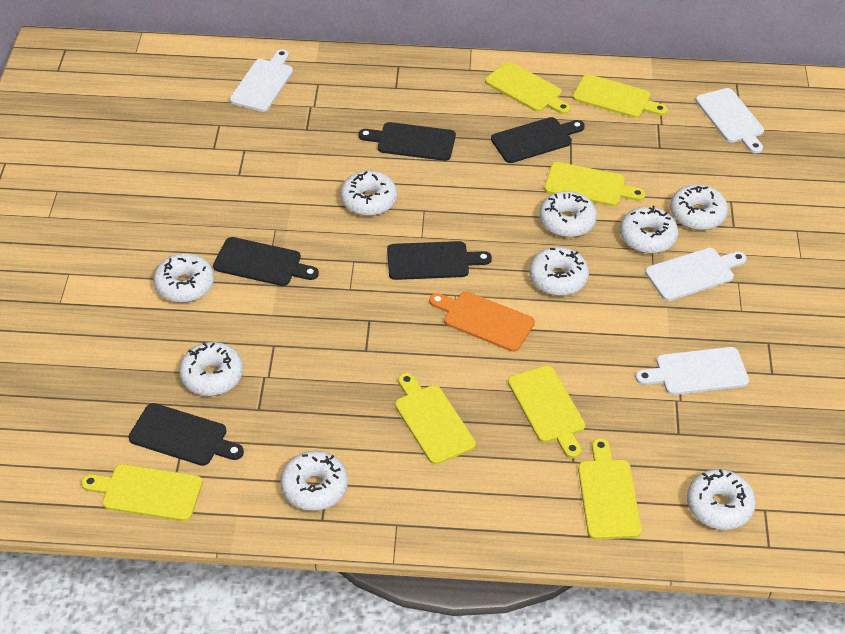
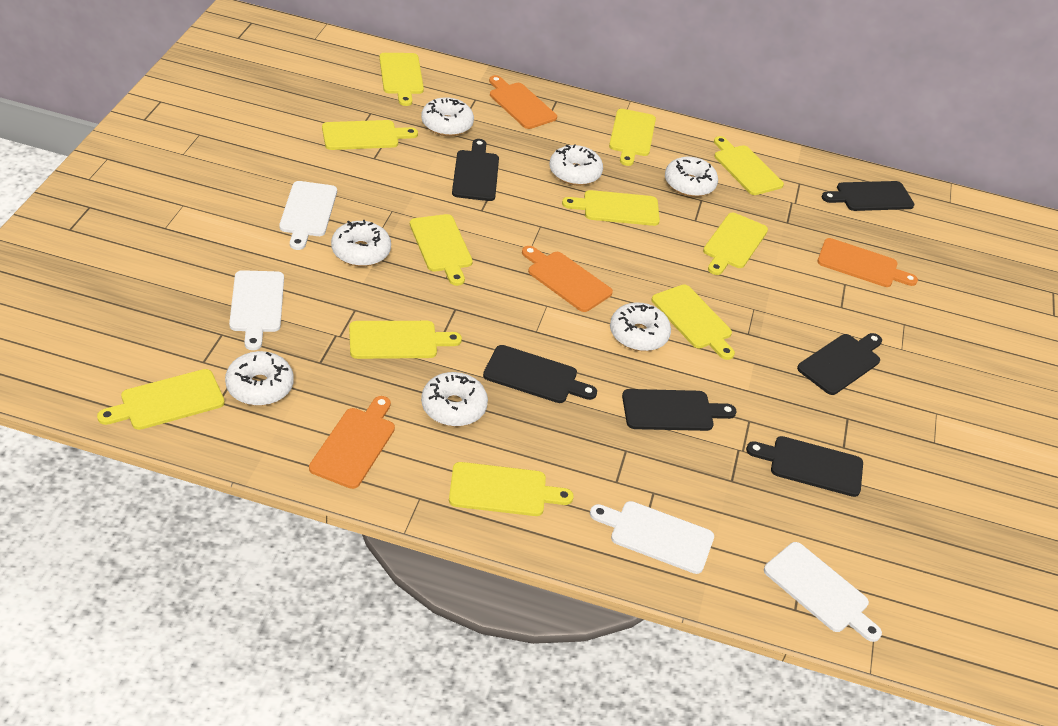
black cutting board: 5 -> 6
orange cutting board: 1 -> 4
white donut: 9 -> 7
yellow cutting board: 7 -> 11

